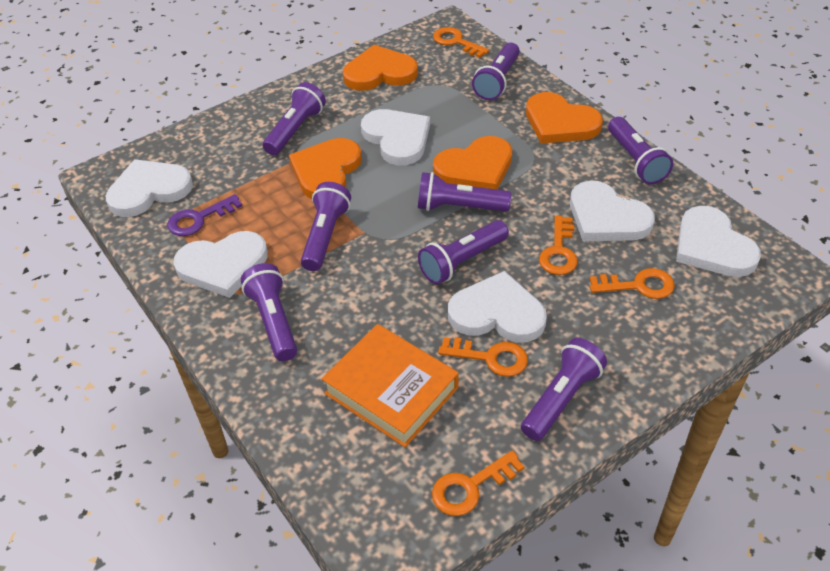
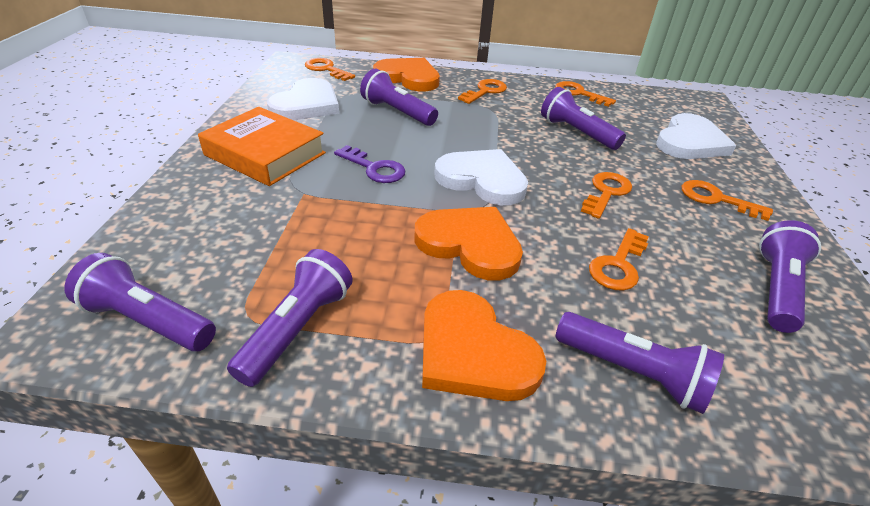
orange heart: 4 -> 3
orange key: 5 -> 6
purple flashlight: 8 -> 6
white heart: 6 -> 3

